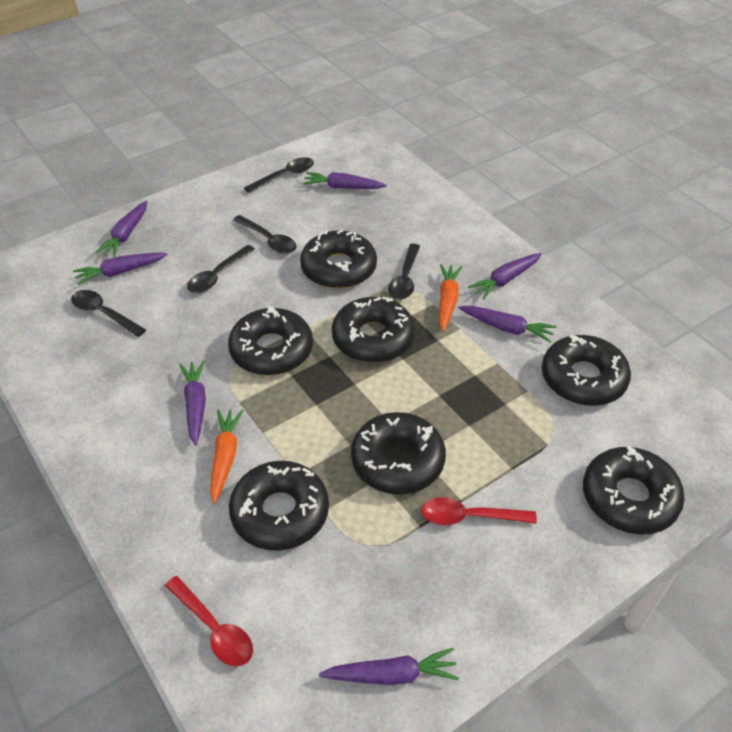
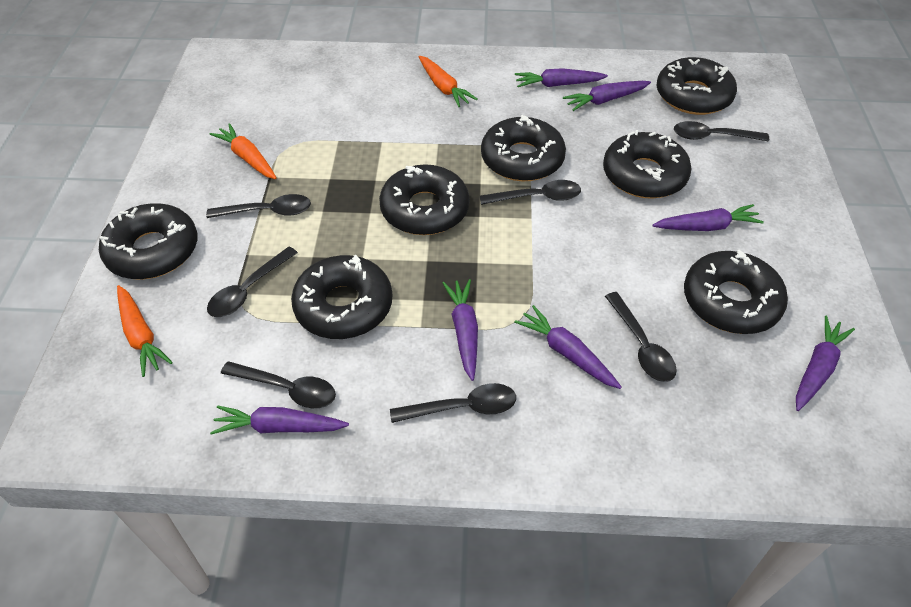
black spoon: 5 -> 7
orange carrot: 2 -> 3
red spoon: 2 -> 0

